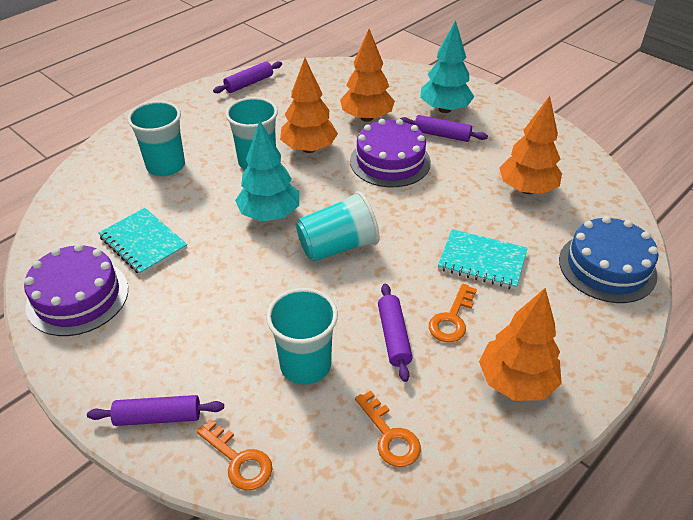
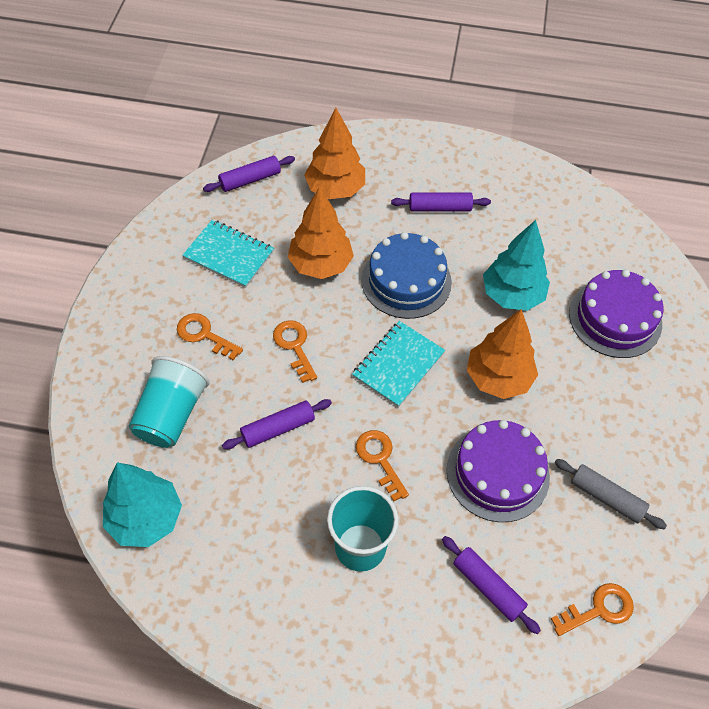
grey rolling pin: 0 -> 1
orange key: 3 -> 4
orange tree: 4 -> 3
turquoise cup: 4 -> 2

